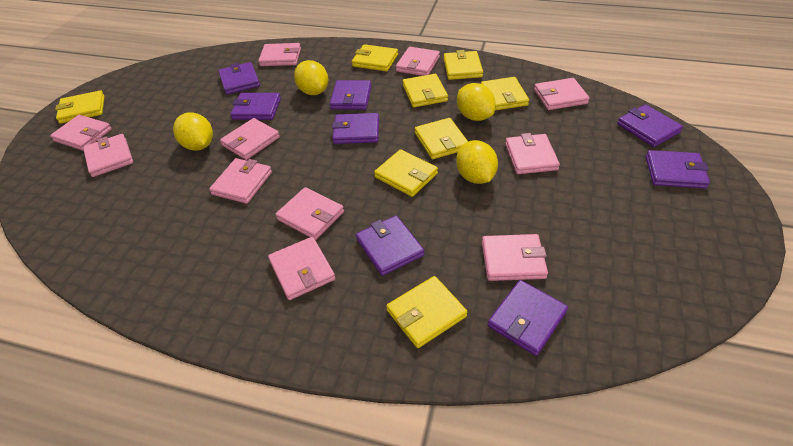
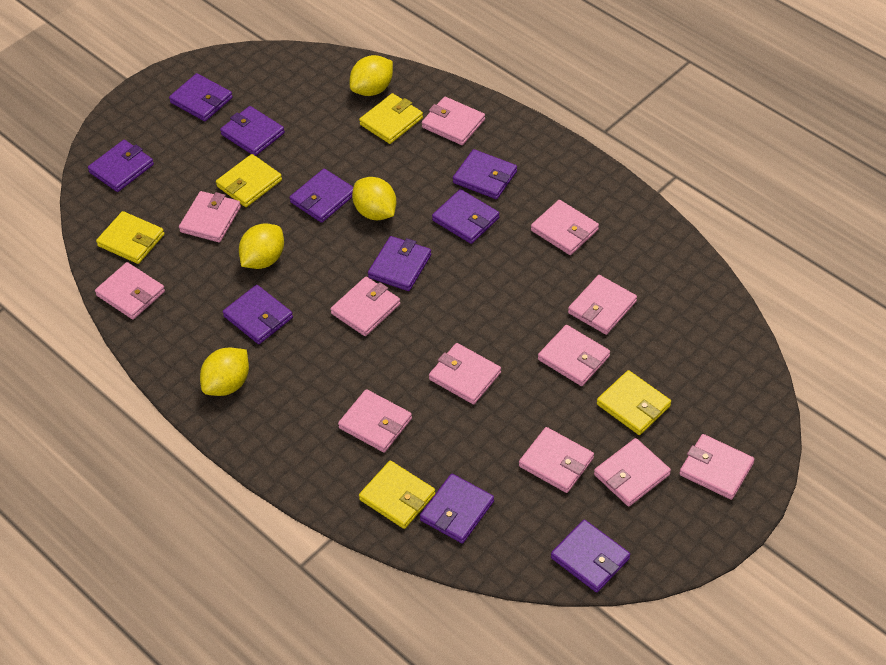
pink wallet: 11 -> 12
purple wallet: 8 -> 10
yellow wallet: 8 -> 5

